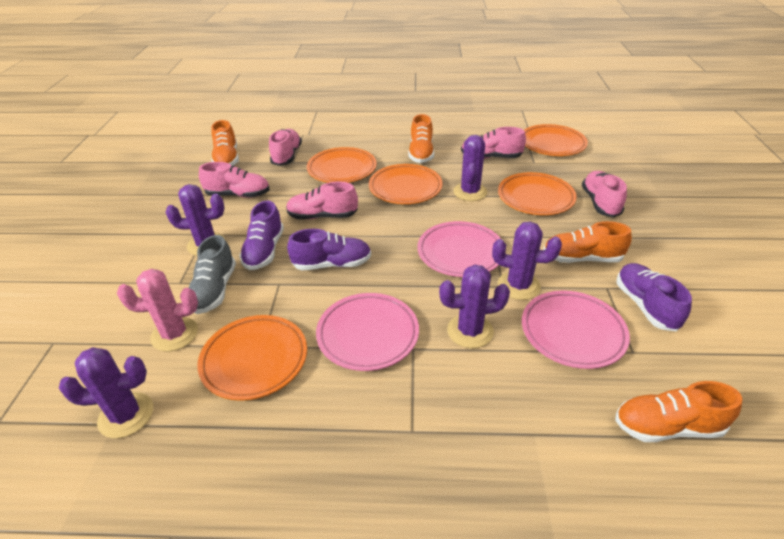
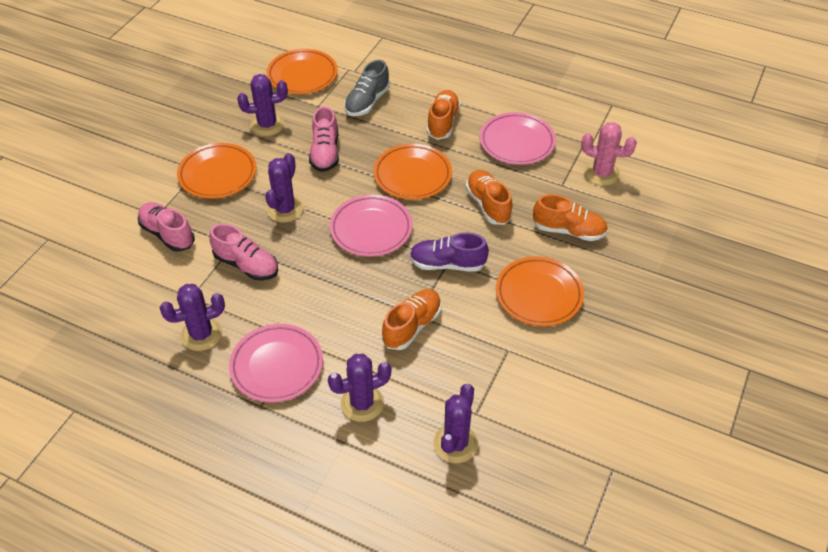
orange plate: 5 -> 4
pink shoe: 5 -> 3
purple shoe: 3 -> 1

